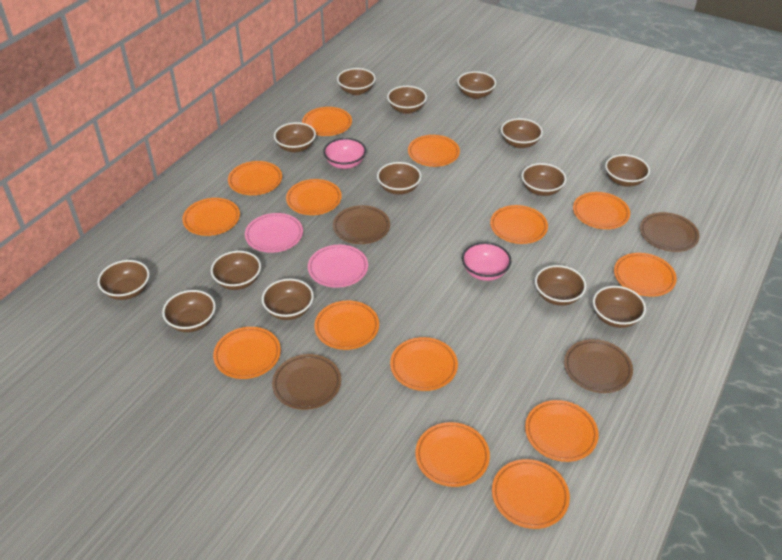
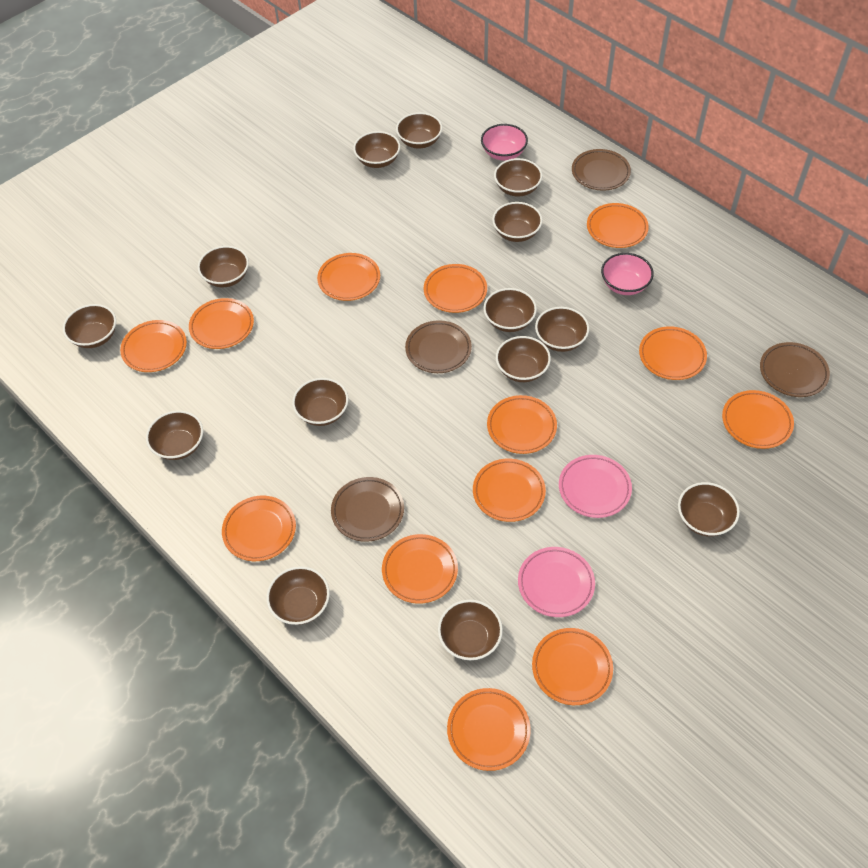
orange plate: 14 -> 13

